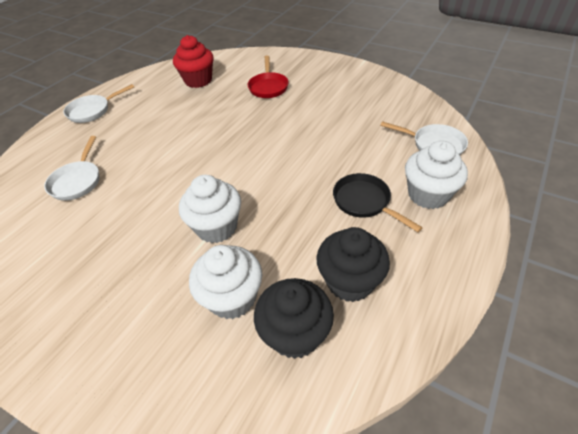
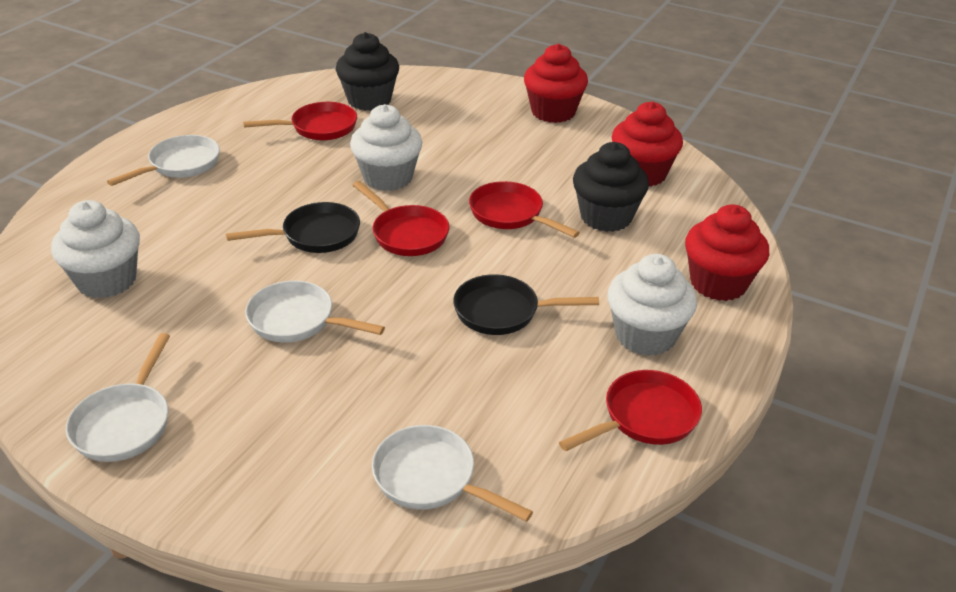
black pan: 1 -> 2
red cupcake: 1 -> 3
red pan: 1 -> 4
white pan: 3 -> 4

